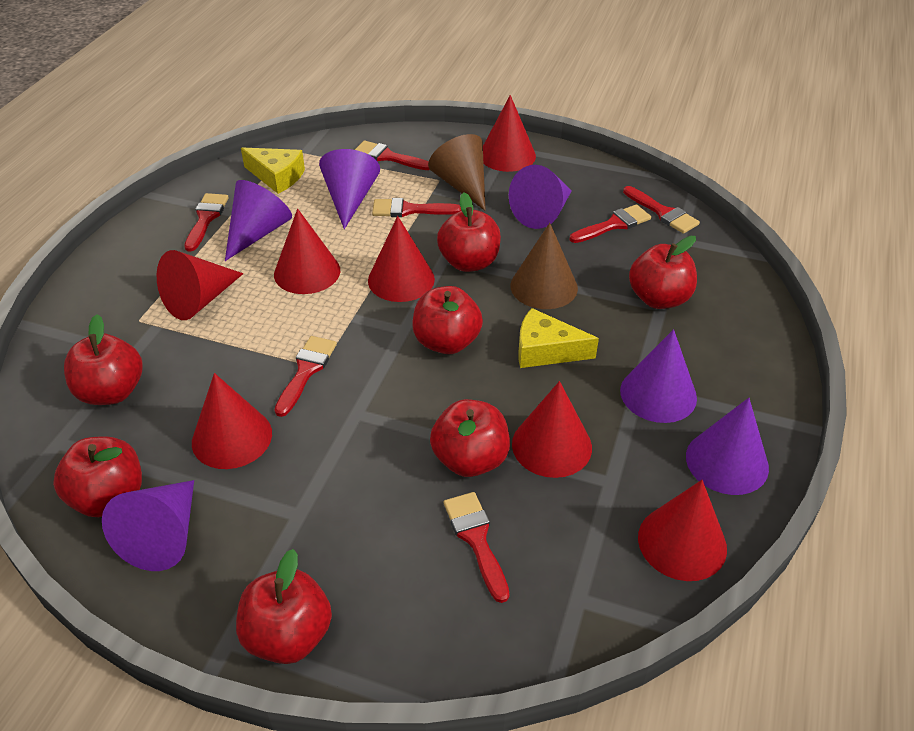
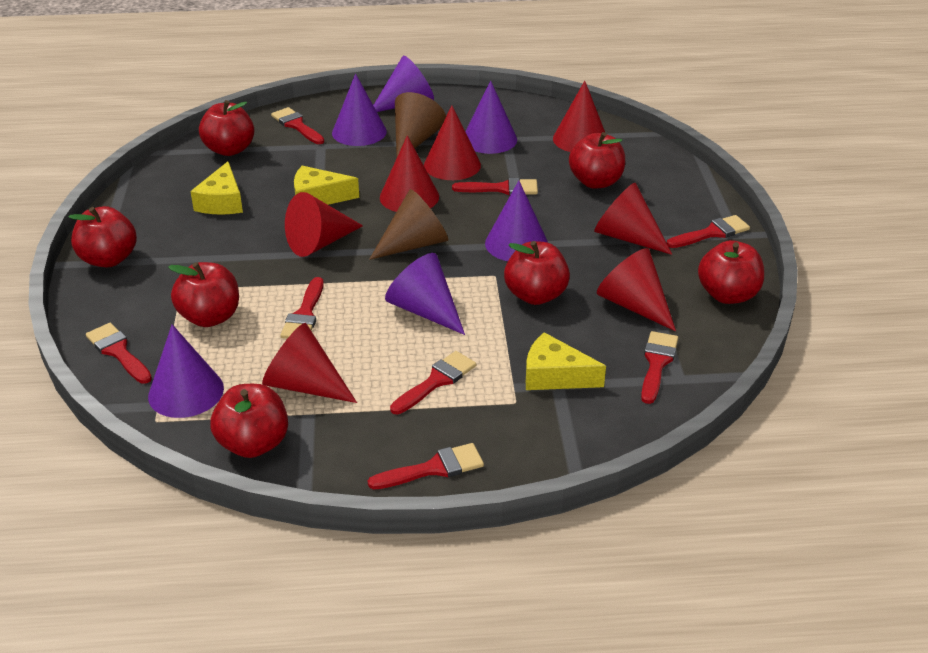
red brush: 7 -> 8
yellow cheese: 2 -> 3

